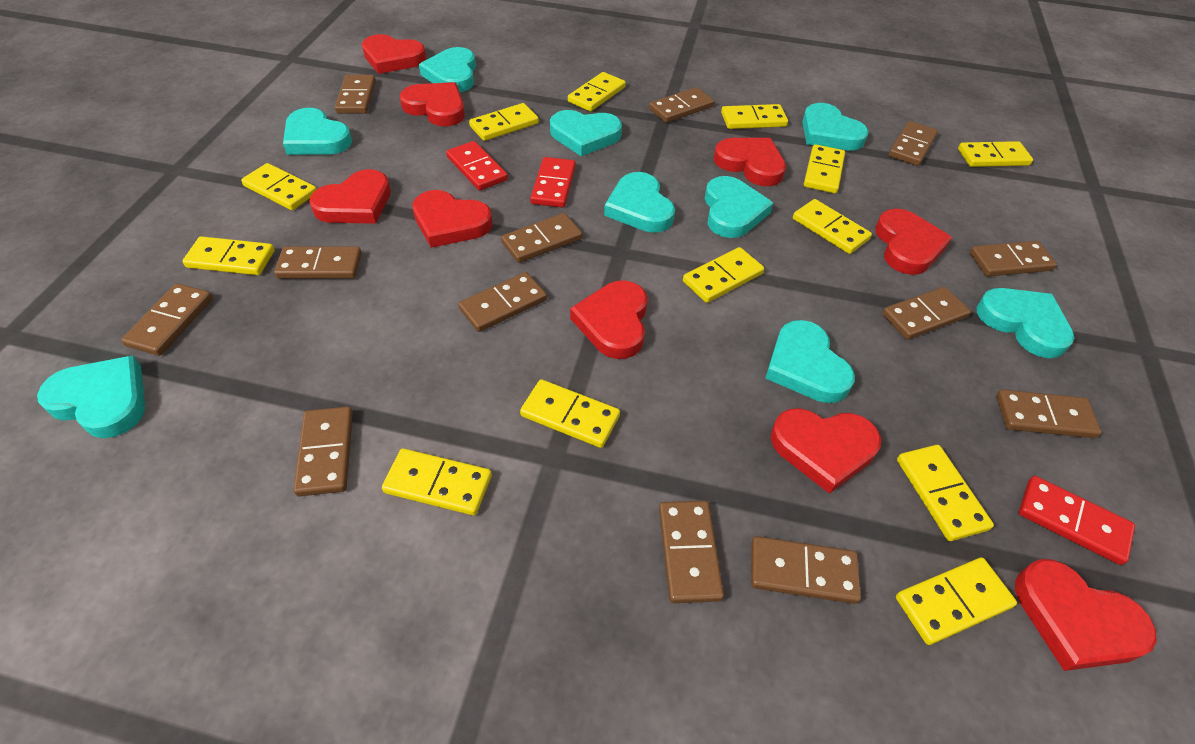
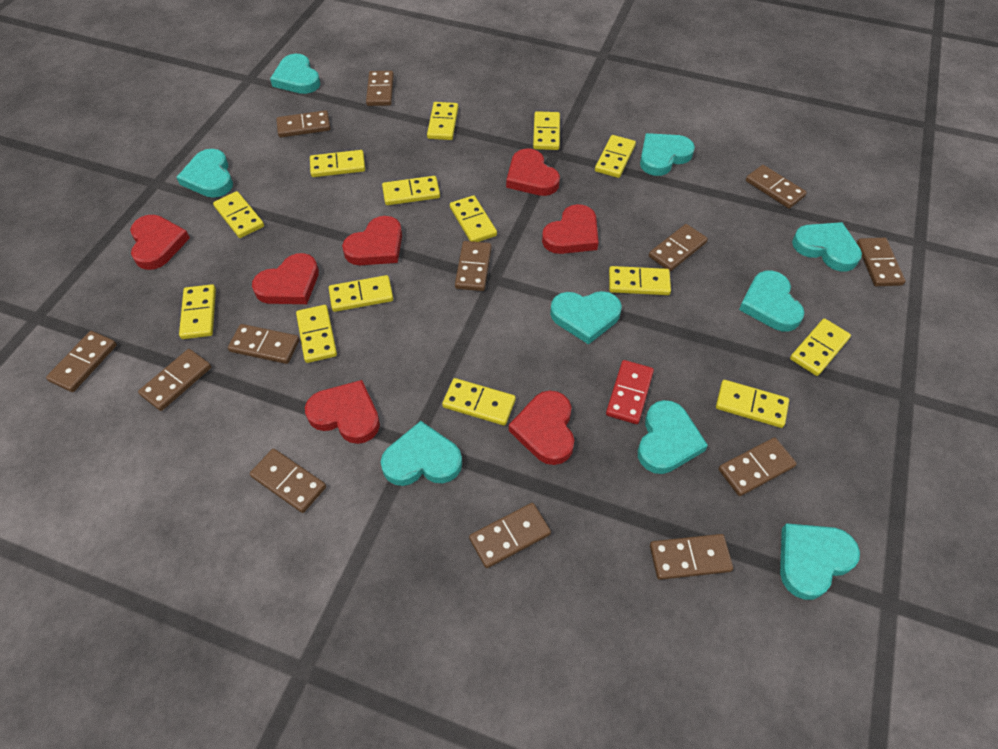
red domino: 3 -> 1
red heart: 9 -> 7
yellow domino: 13 -> 14

